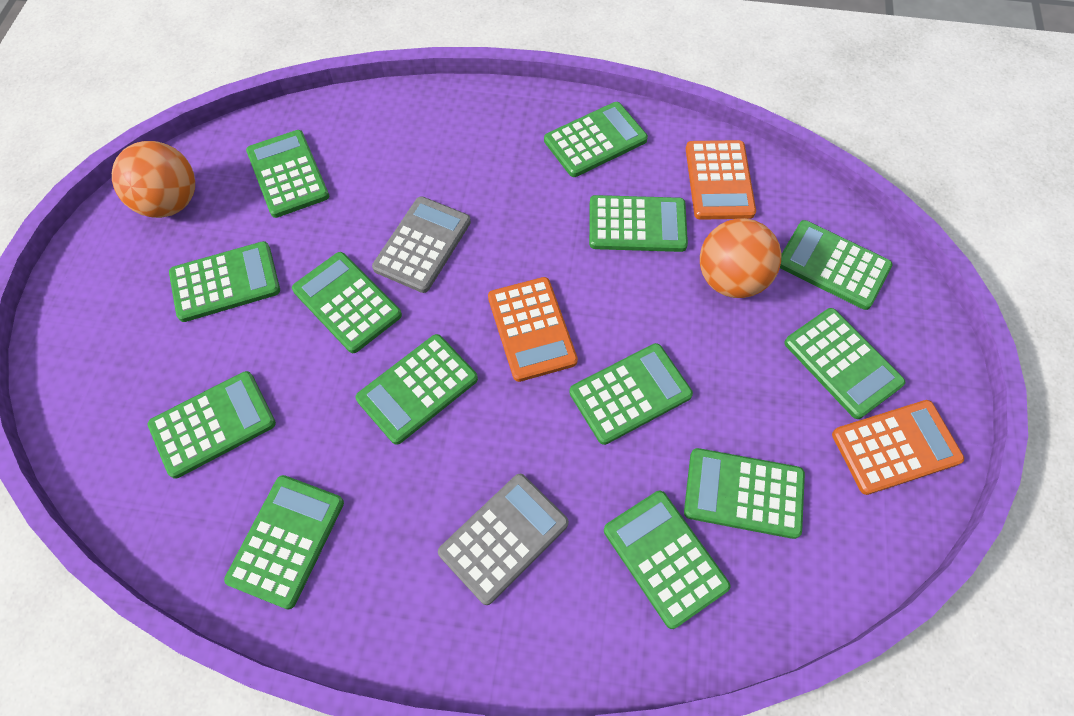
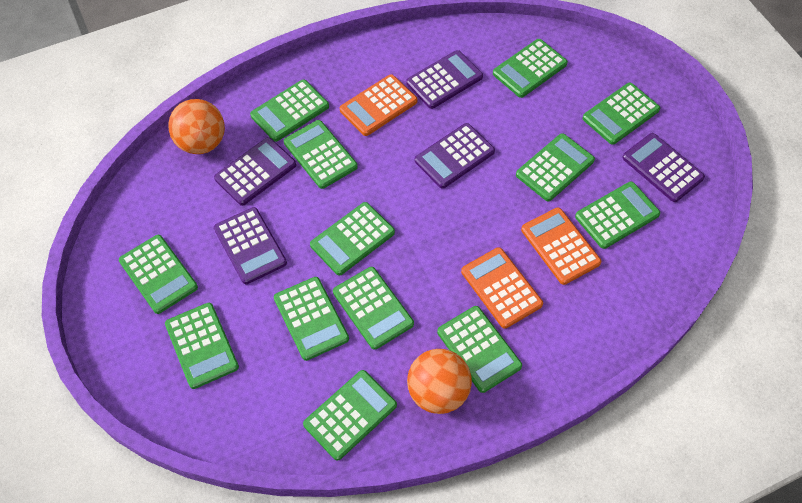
grey calculator: 2 -> 0
purple calculator: 0 -> 5

